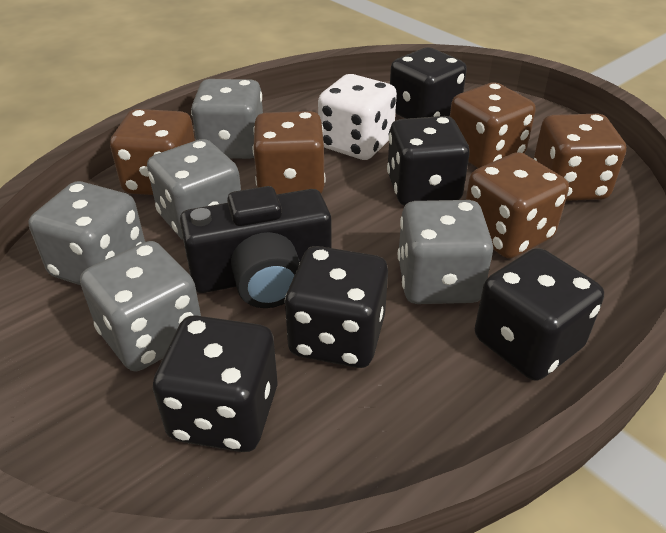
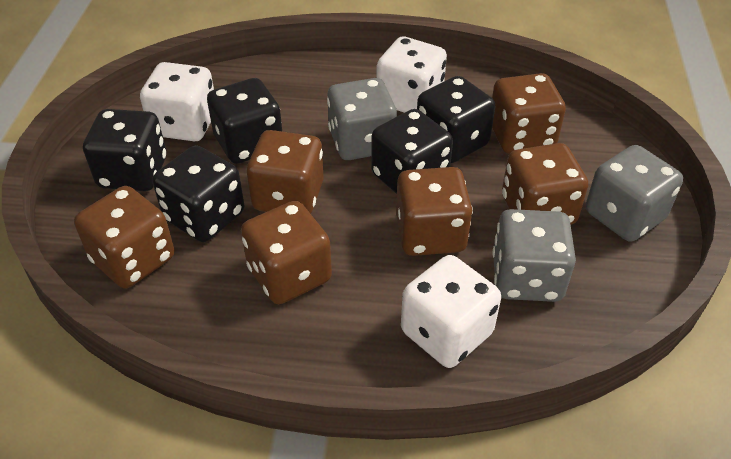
black camera: 1 -> 0
brown dice: 5 -> 6
grey dice: 5 -> 3
white dice: 1 -> 3

